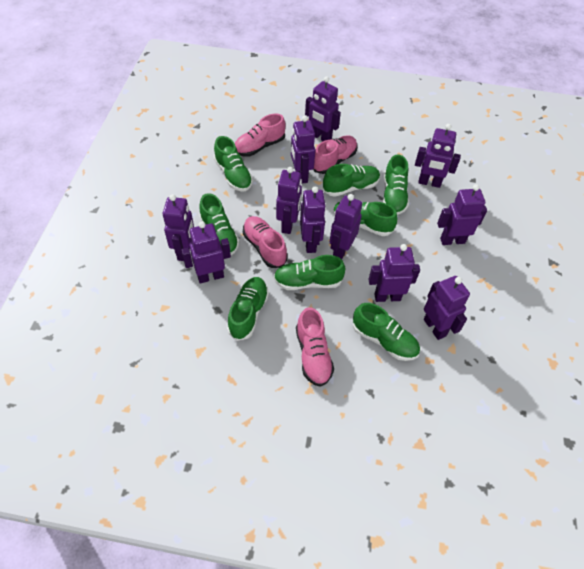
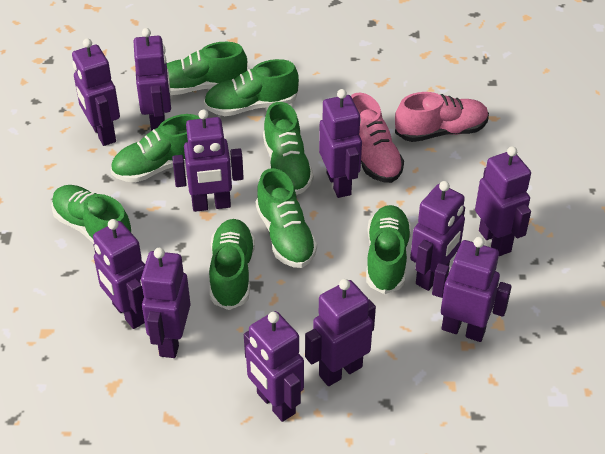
pink shoe: 4 -> 2

